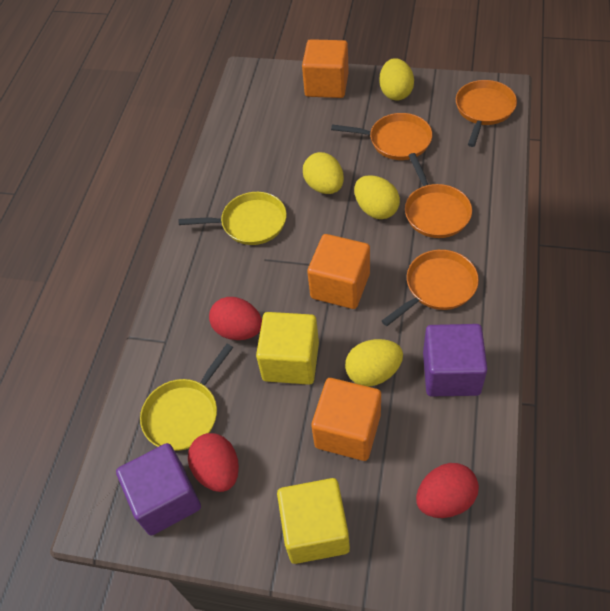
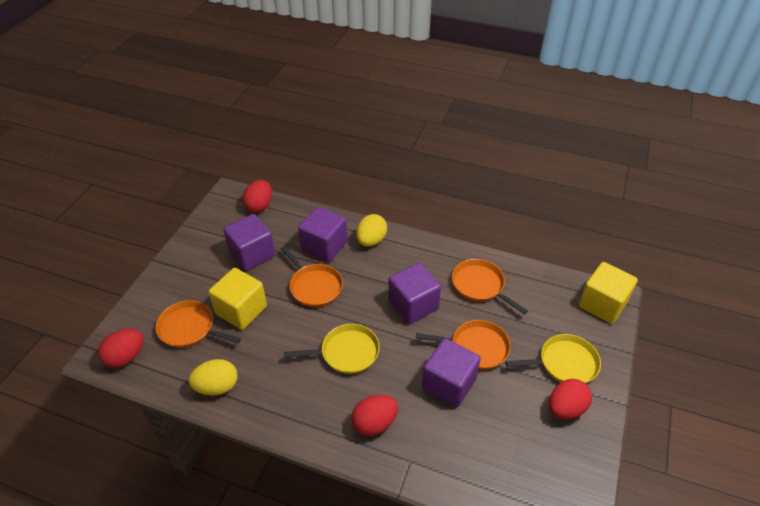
orange cube: 3 -> 0
purple cube: 2 -> 4
red egg: 3 -> 4
yellow egg: 4 -> 2

